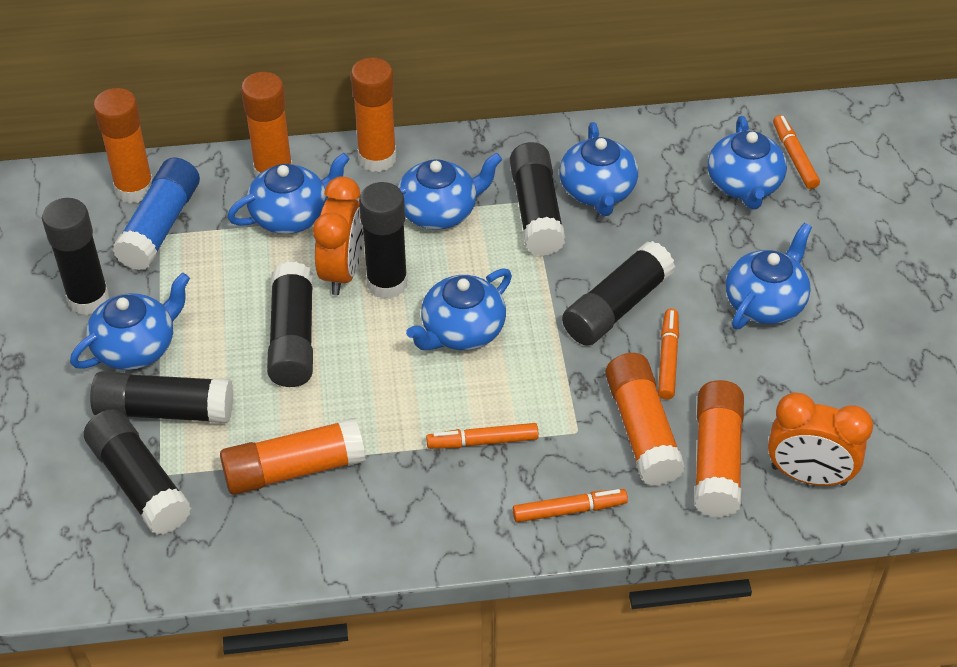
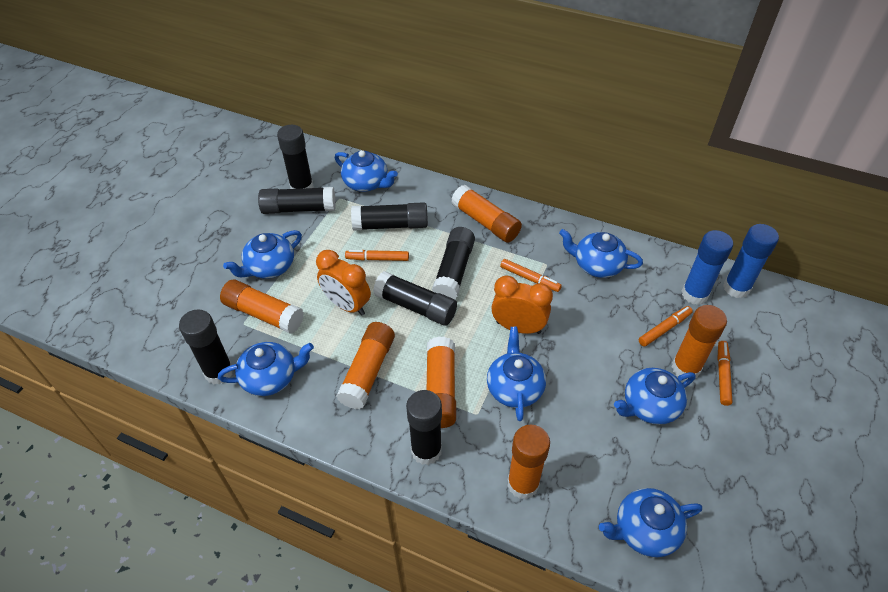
blue glue stick: 1 -> 2

